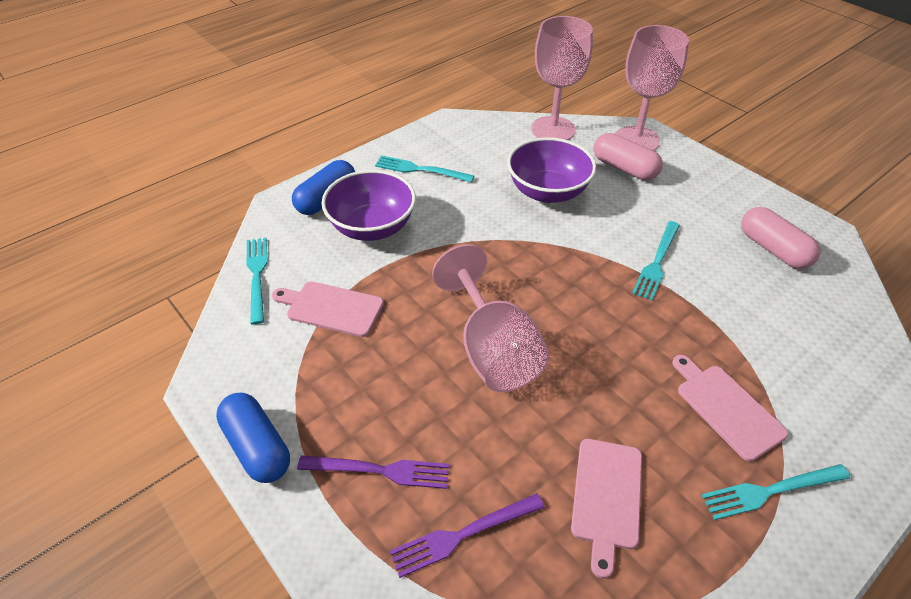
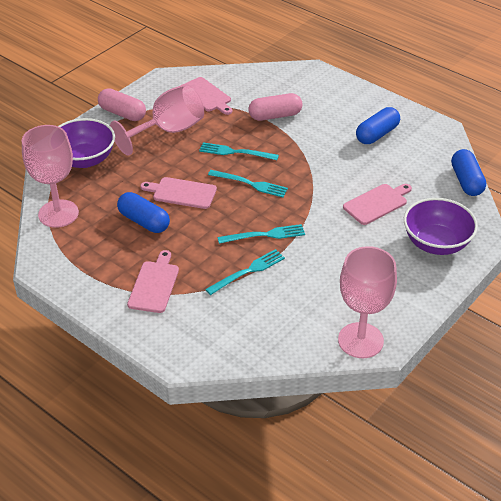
blue capsule: 2 -> 3
pink cutting board: 3 -> 4
purple fork: 2 -> 0

